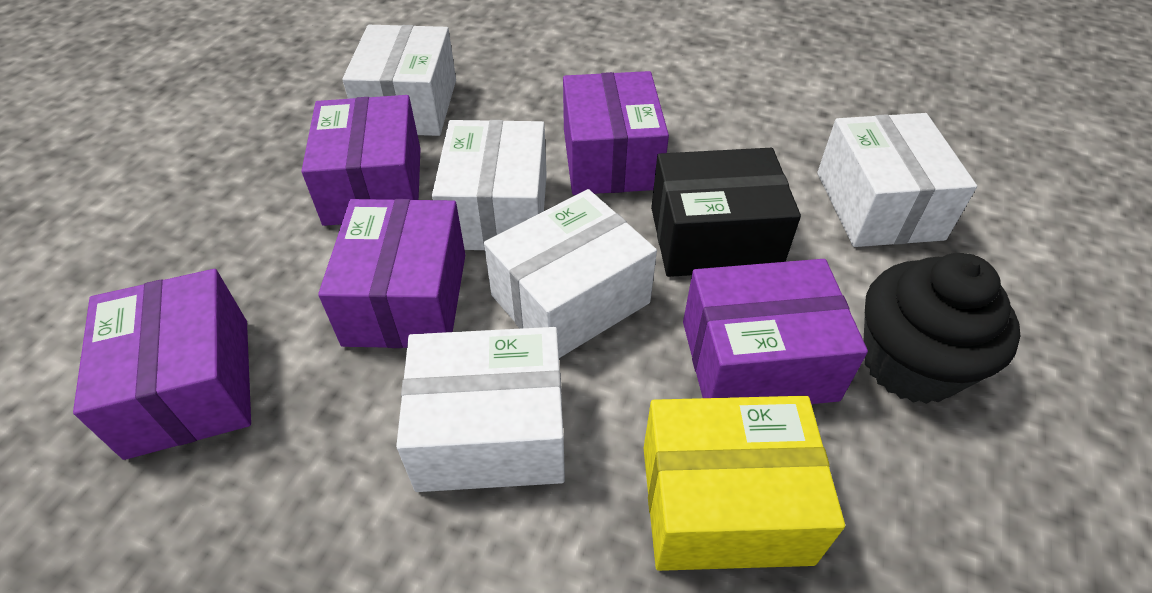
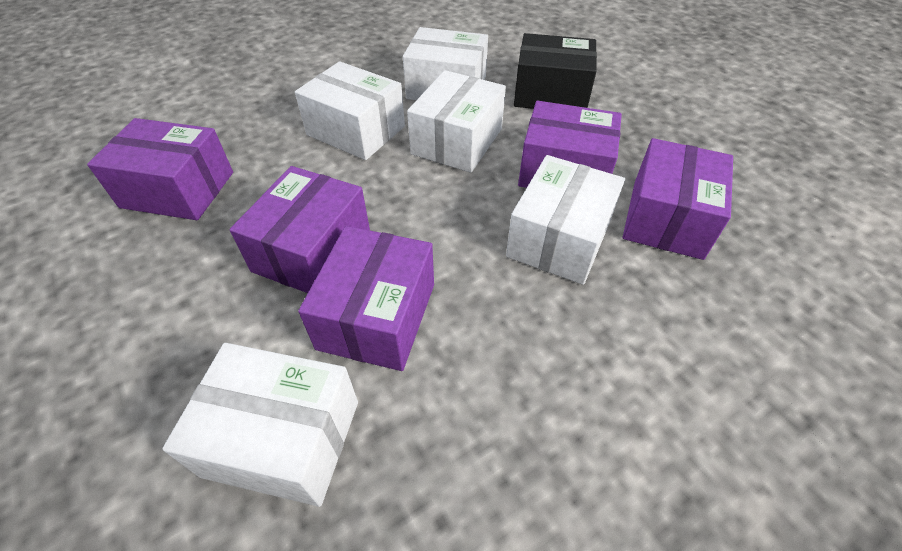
black cupcake: 1 -> 0
yellow box: 1 -> 0

